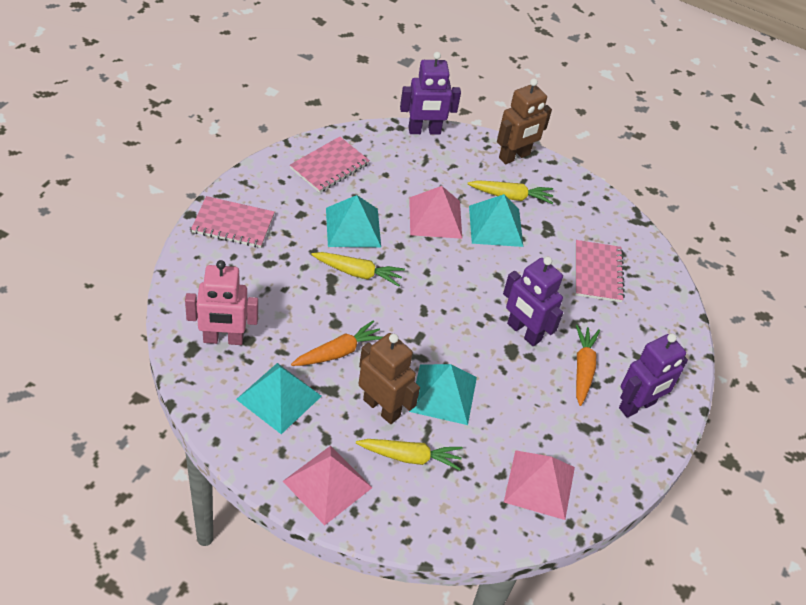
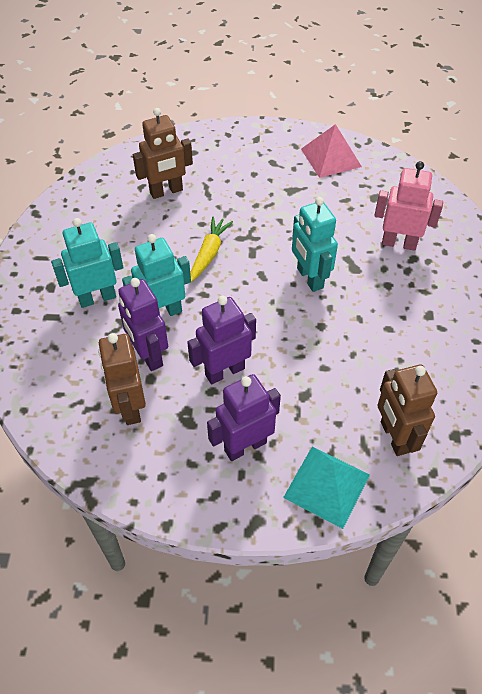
brown robot: 2 -> 3
orange carrot: 2 -> 0
pink notebook: 3 -> 0
pink pyramid: 3 -> 1
turquoise pyramid: 4 -> 1
turquoise robot: 0 -> 3
yellow carrot: 3 -> 1

